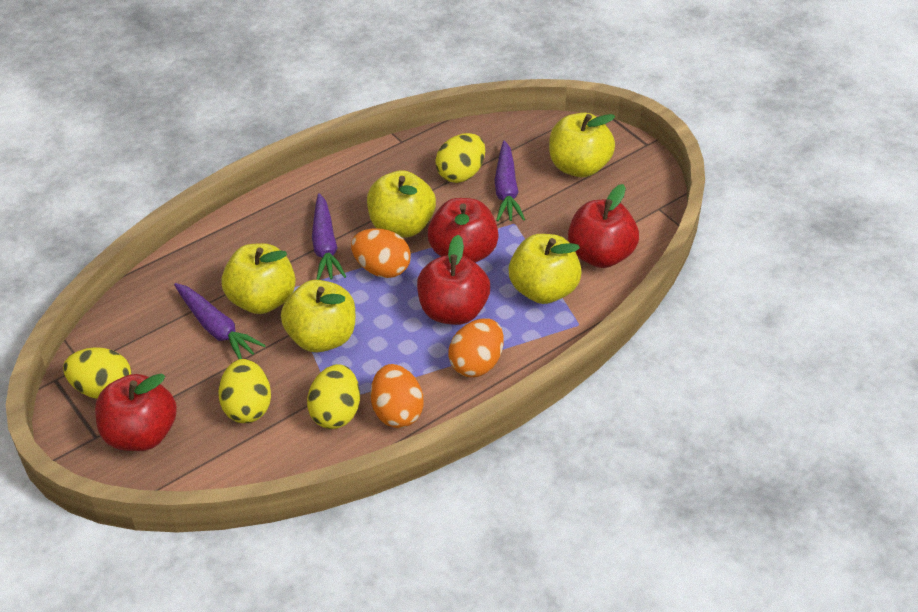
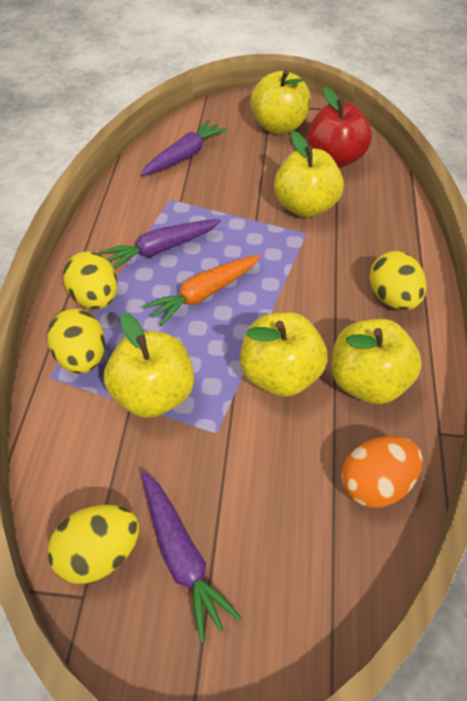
orange carrot: 0 -> 1
orange egg: 3 -> 1
red apple: 4 -> 1

